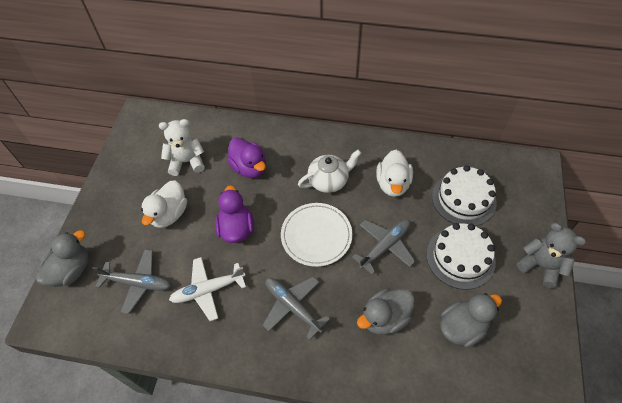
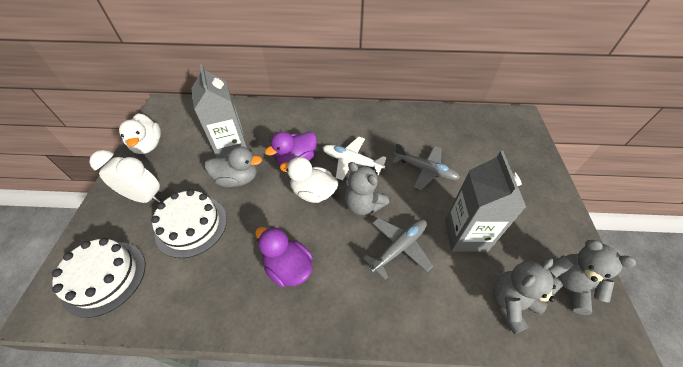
grey carton: 0 -> 2
grey duck: 3 -> 1
grey plane: 3 -> 2
grey teddy bear: 1 -> 3
white clock: 0 -> 1
white plate: 1 -> 0
white teapot: 1 -> 0
white teddy bear: 1 -> 0

